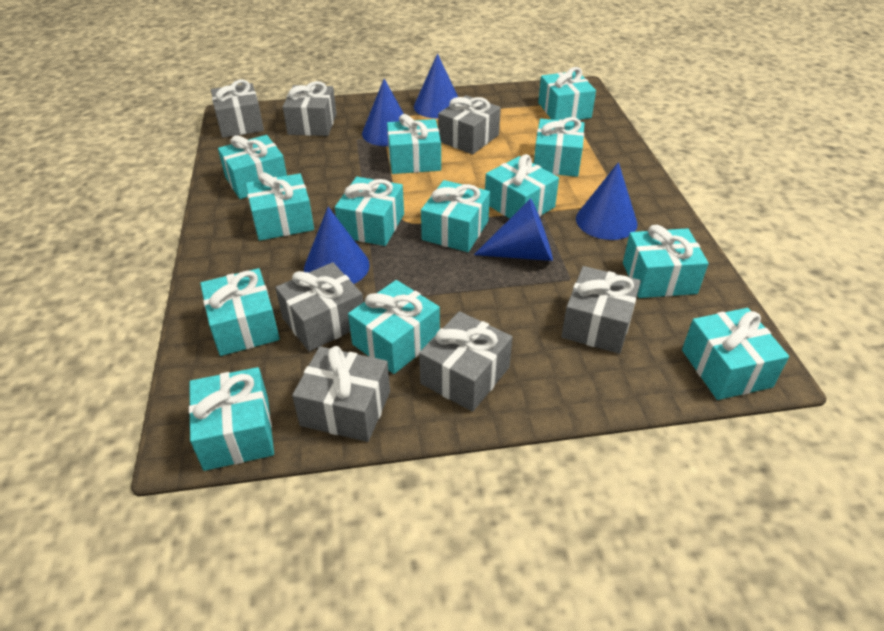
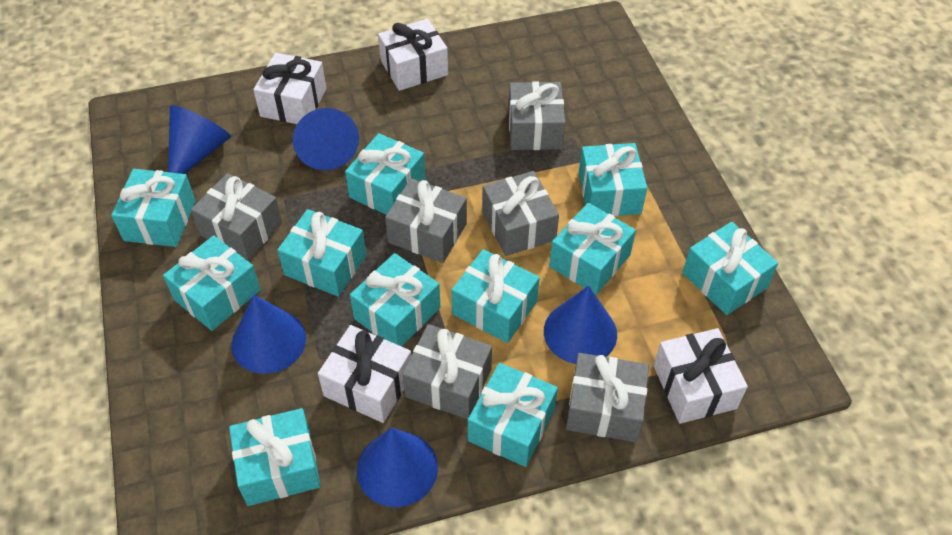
grey gift: 7 -> 6
turquoise gift: 13 -> 11
white gift: 0 -> 4

